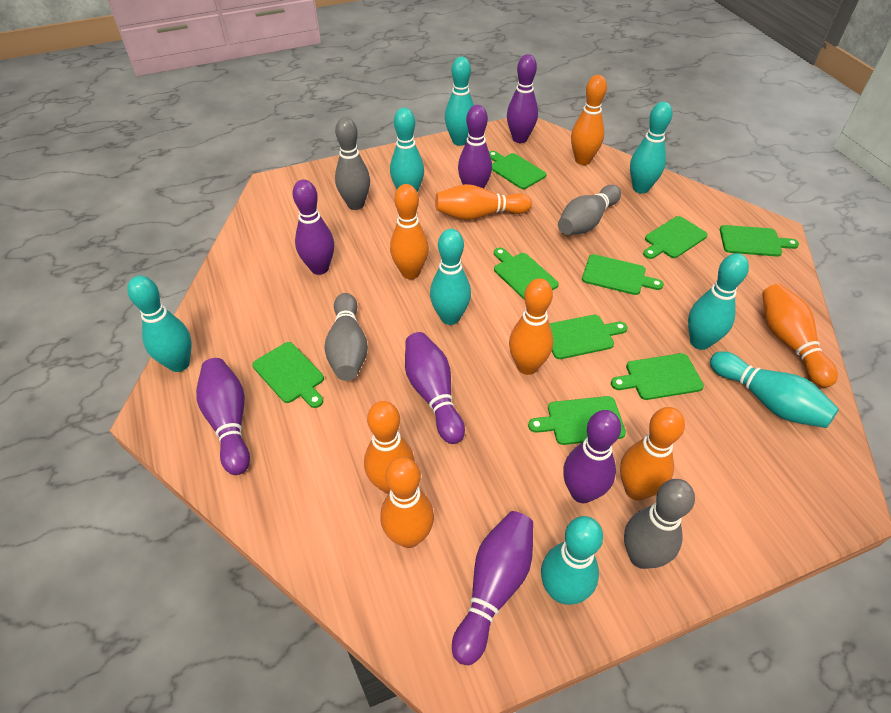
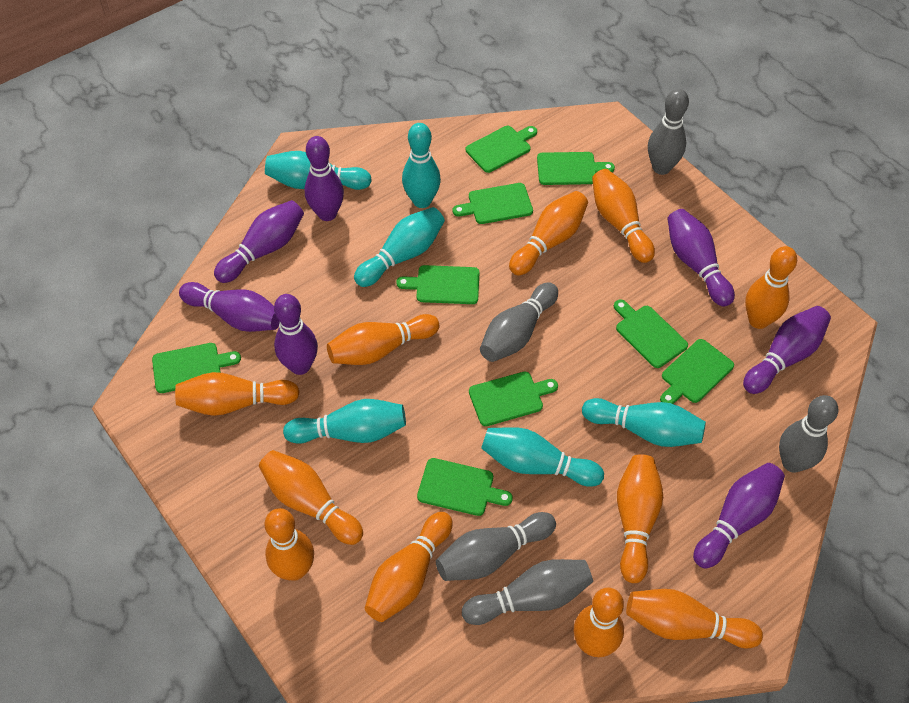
grey bowling pin: 4 -> 5
orange bowling pin: 8 -> 11
turquoise bowling pin: 8 -> 6

